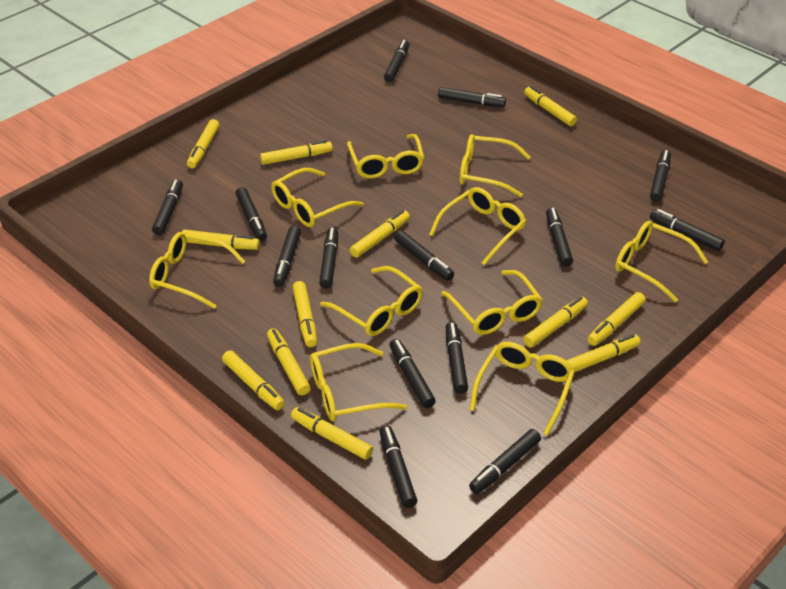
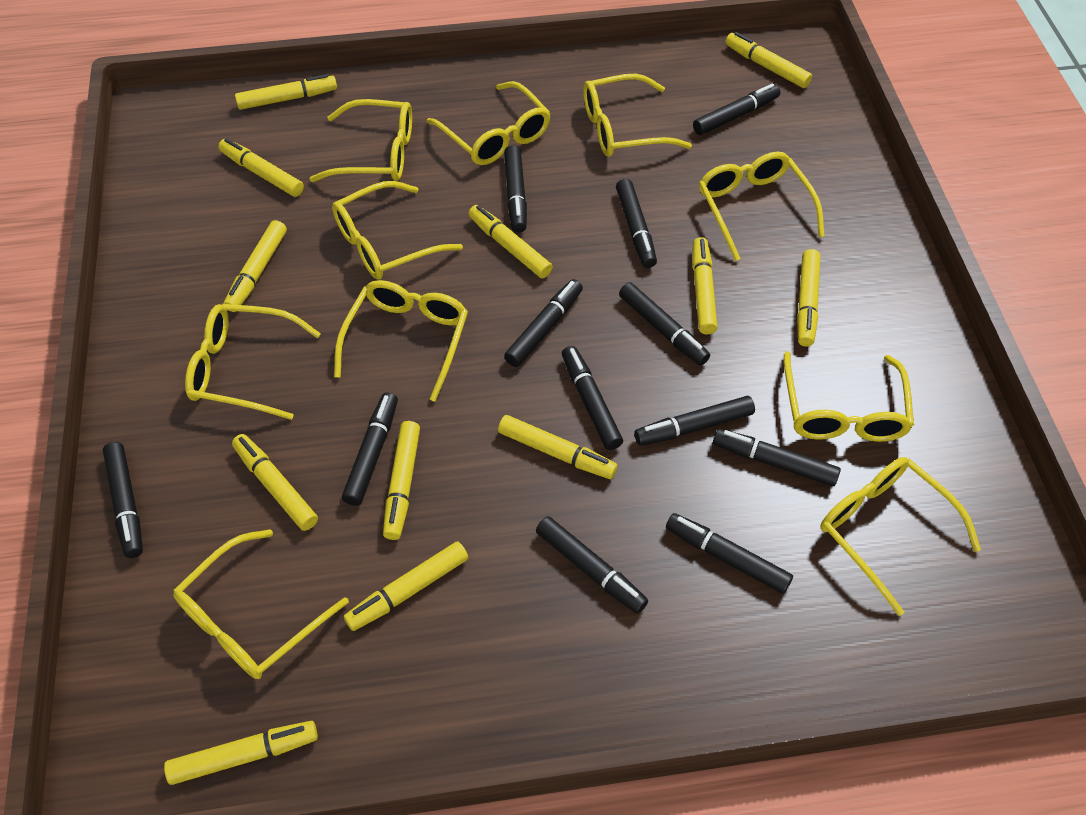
black marker: 14 -> 12

